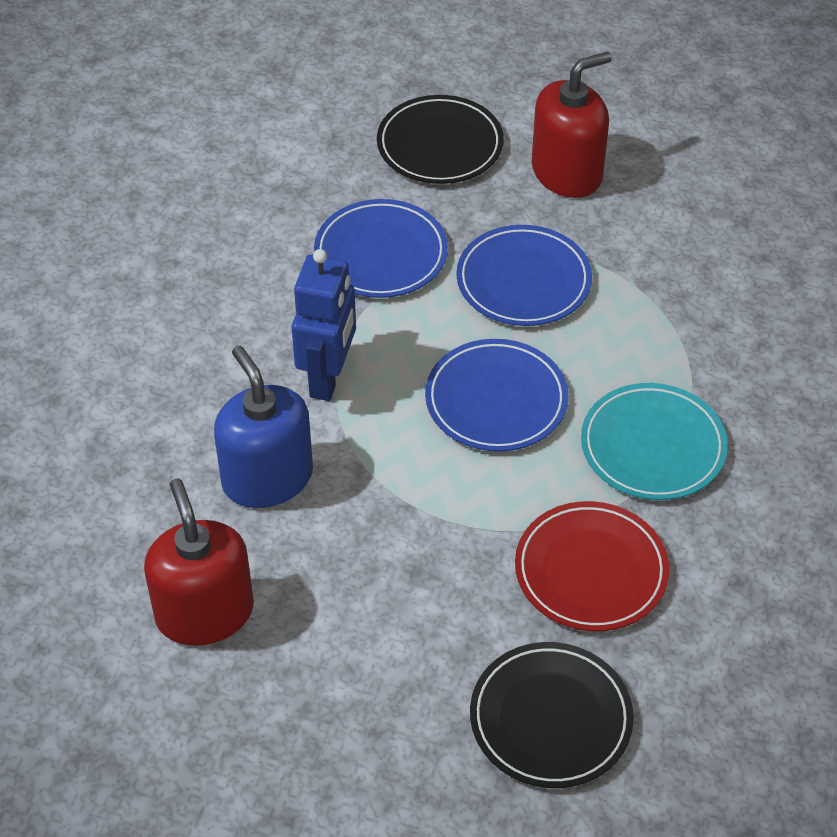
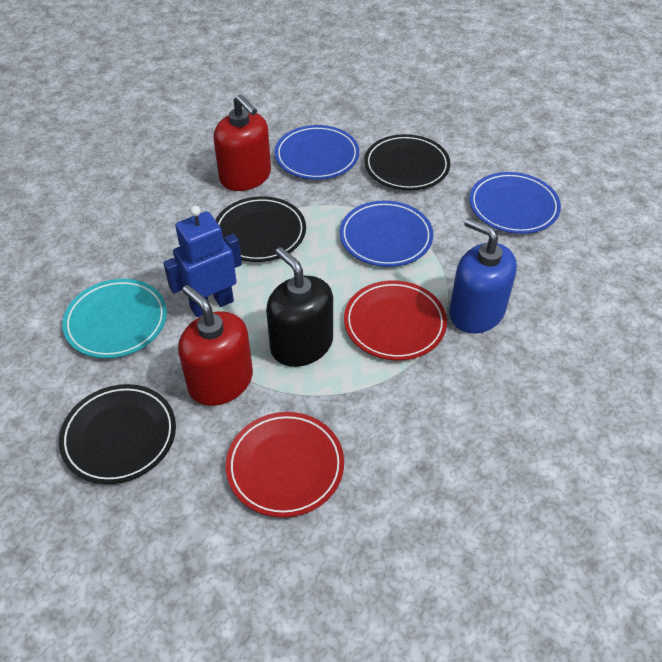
black plate: 2 -> 3
black soap dispenser: 0 -> 1
red plate: 1 -> 2

